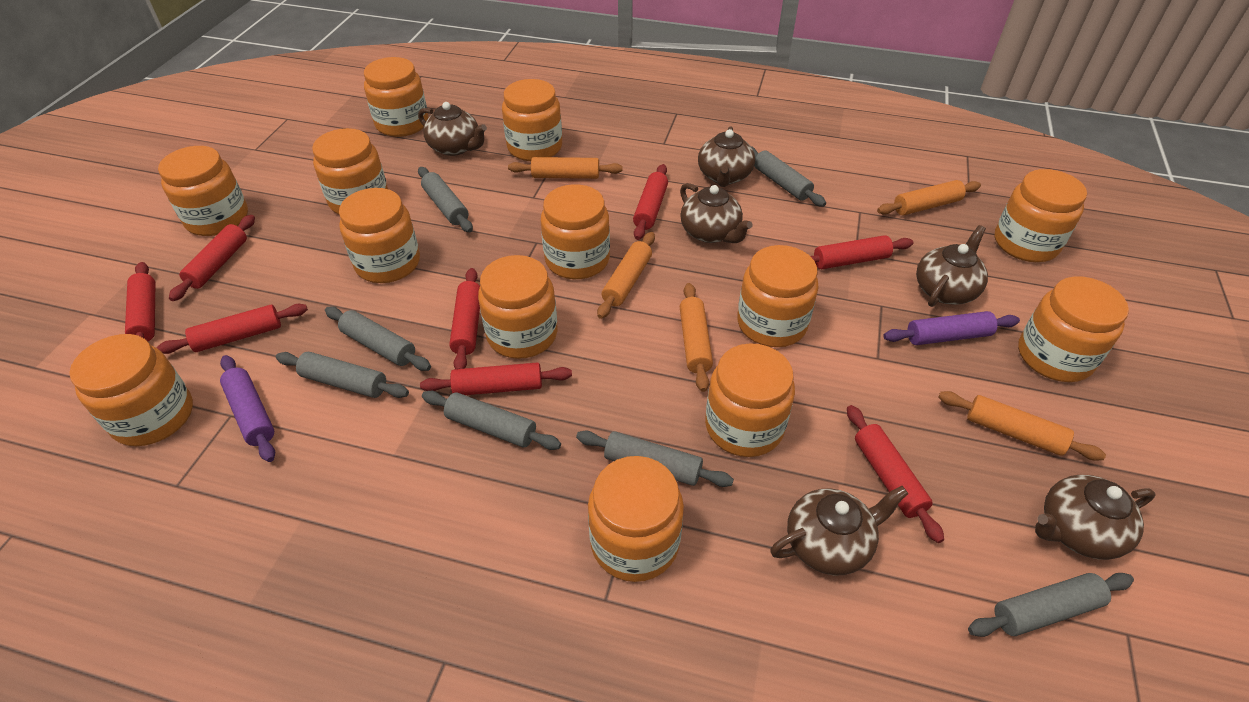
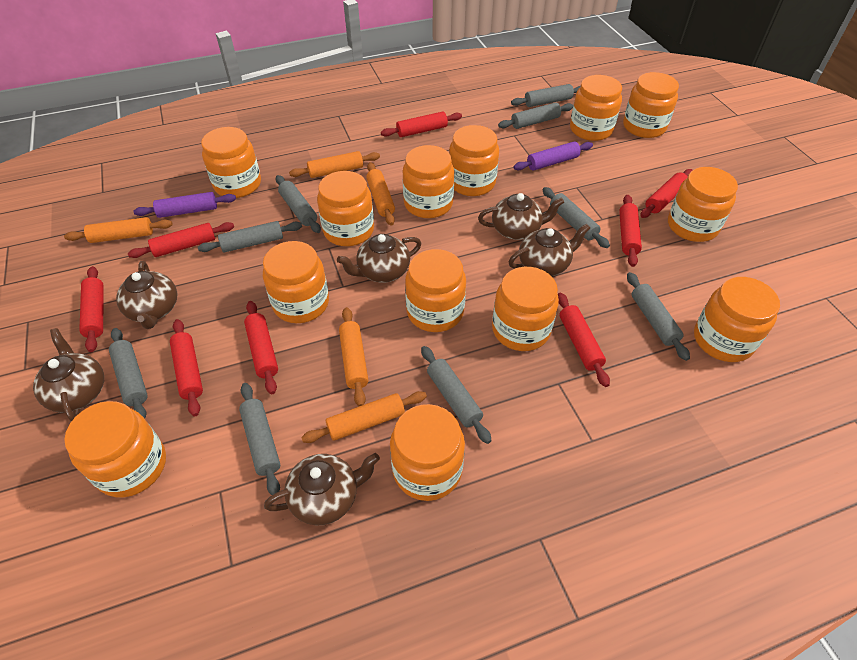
grey rolling pin: 7 -> 9

